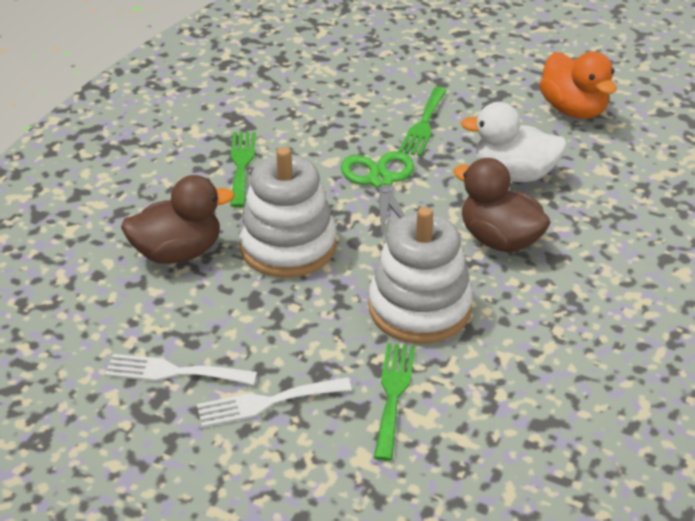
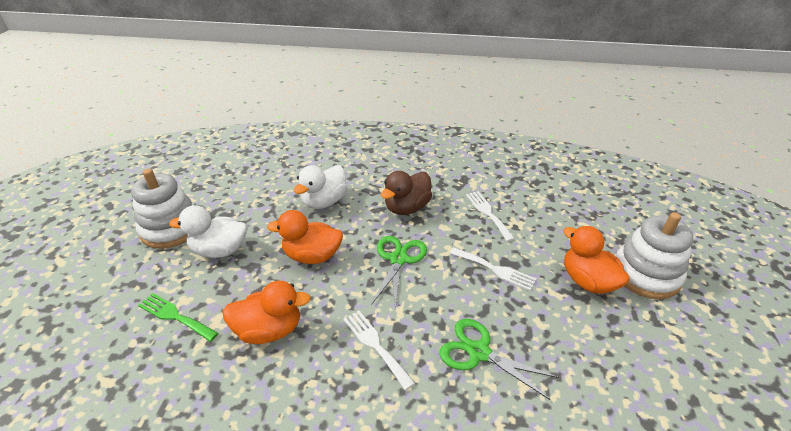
brown duck: 2 -> 1
green fork: 3 -> 1
green scissors: 1 -> 2
orange duck: 1 -> 3
white duck: 1 -> 2
white fork: 2 -> 3

